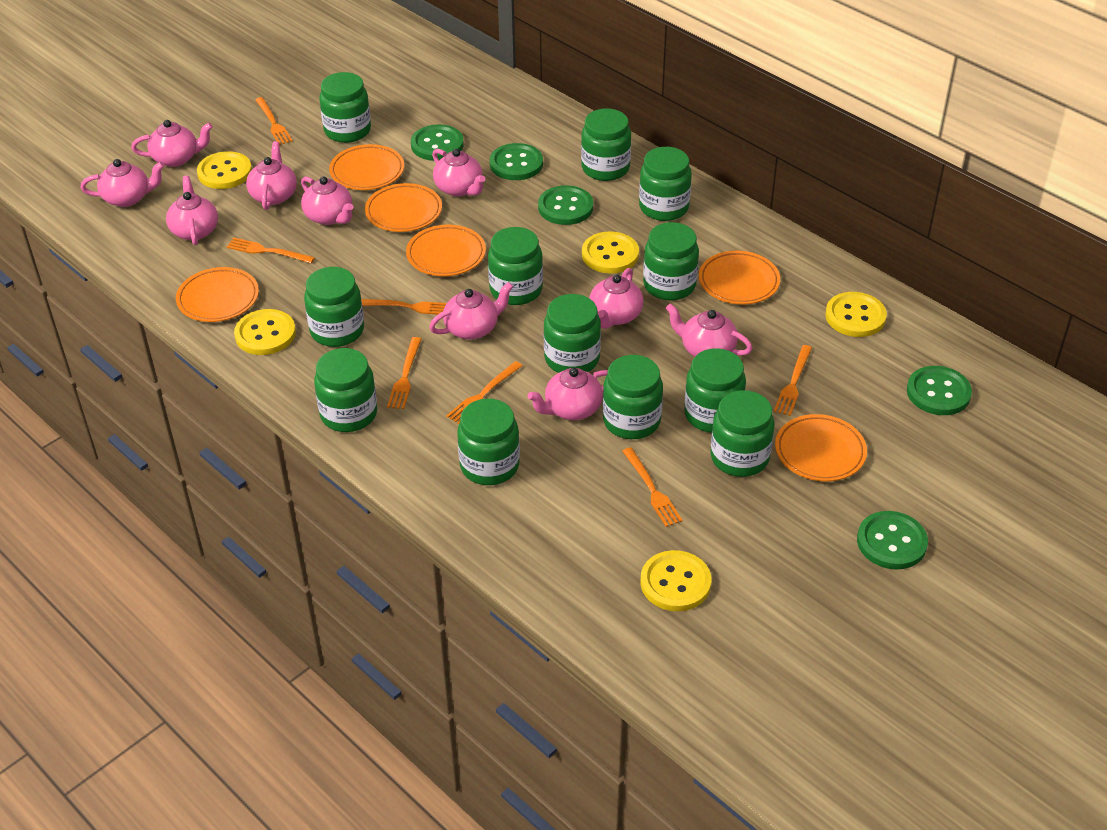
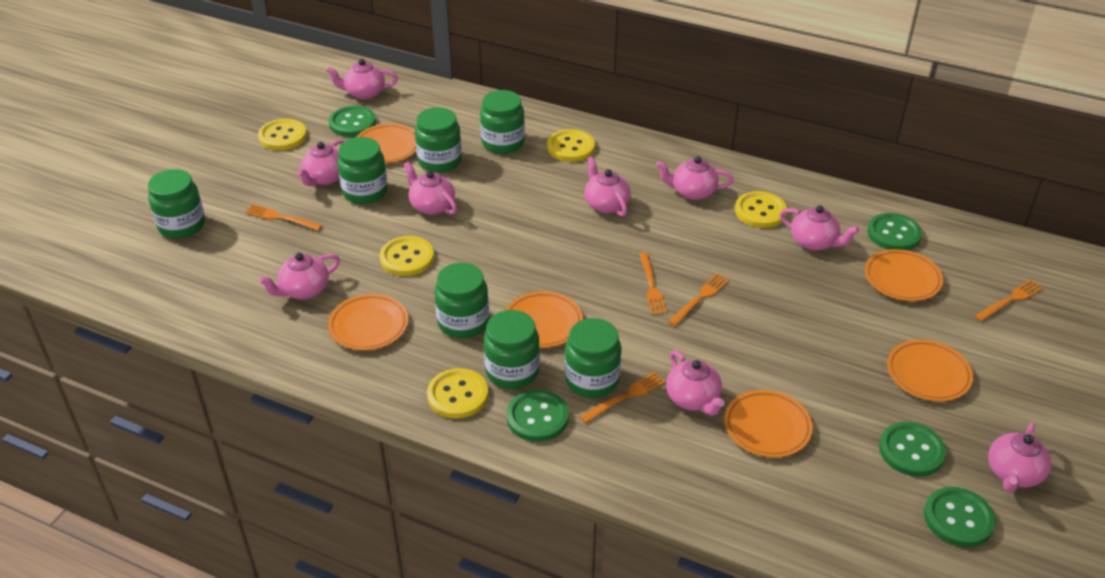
green jar: 12 -> 7
orange fork: 7 -> 5
pink teapot: 10 -> 9

